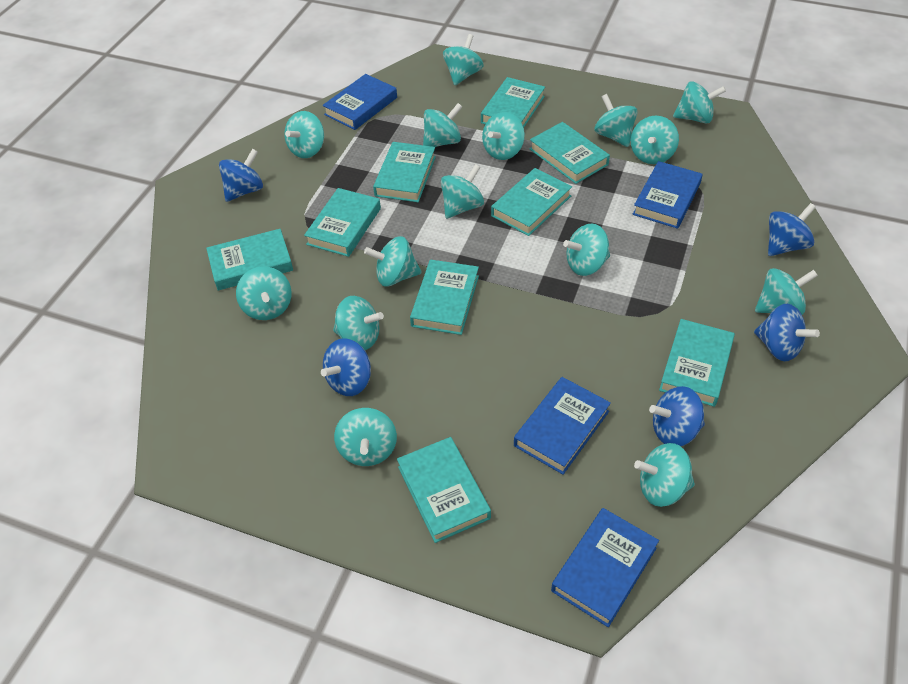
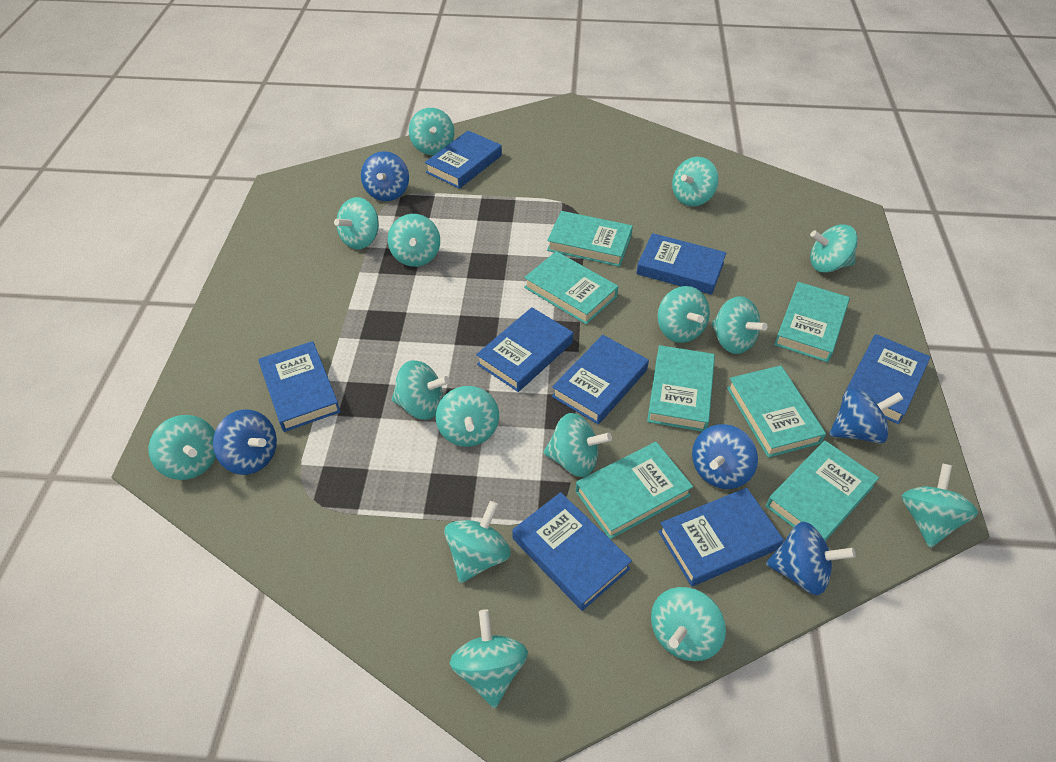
blue book: 4 -> 8
turquoise book: 9 -> 7

